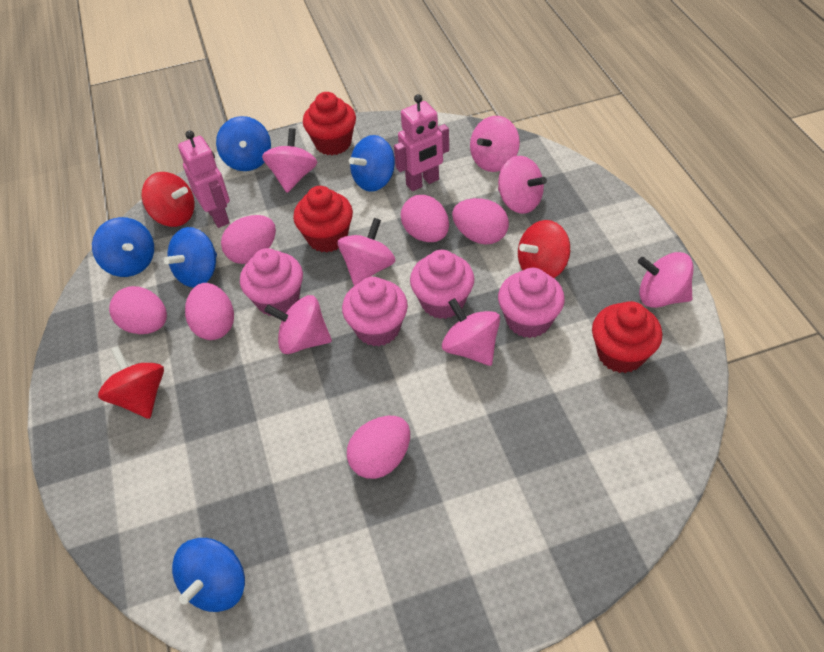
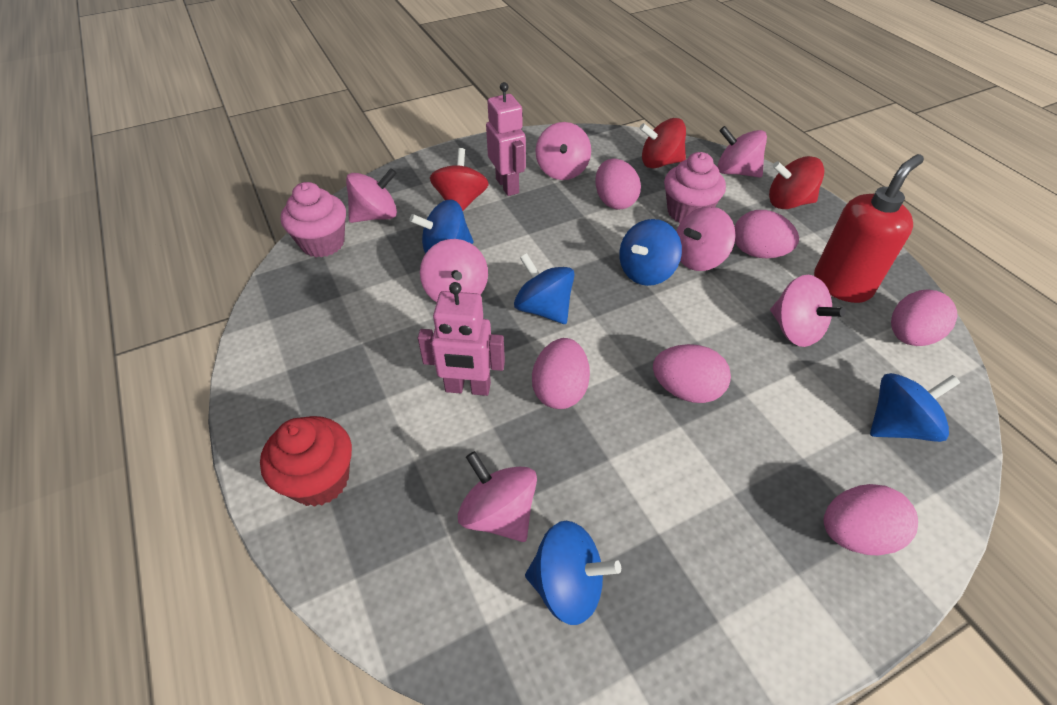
pink cupcake: 4 -> 2
red cupcake: 3 -> 1
red soap dispenser: 0 -> 1

